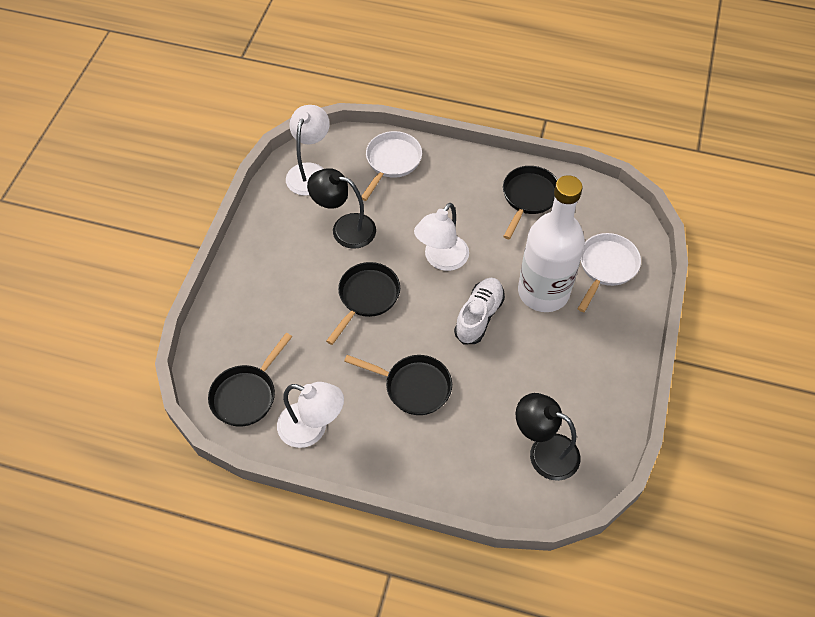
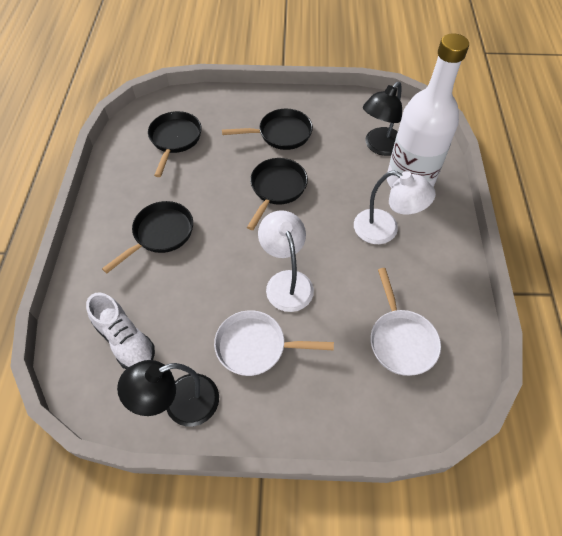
white lamp: 3 -> 2

